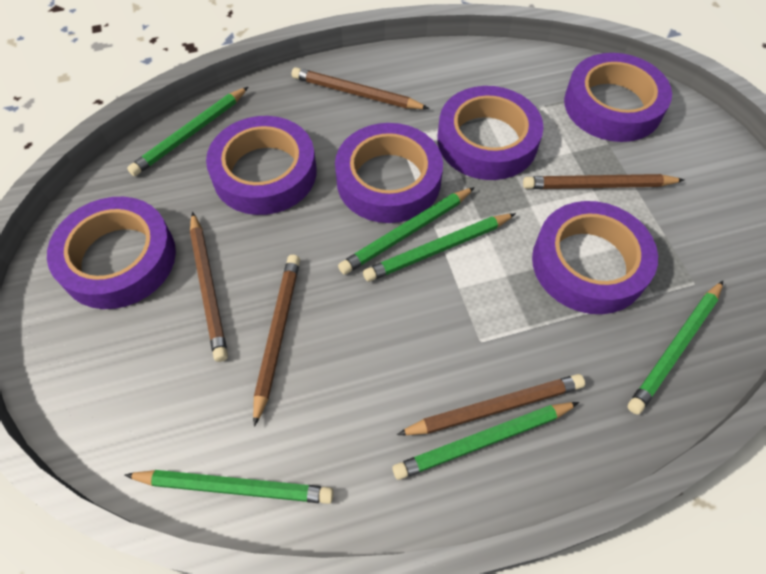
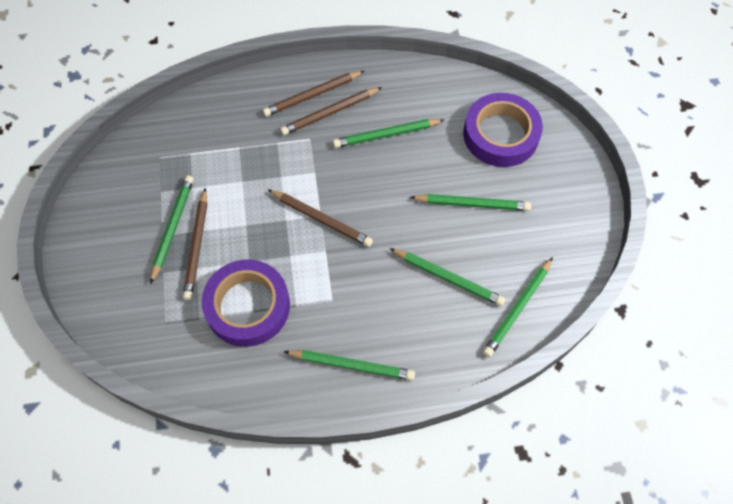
brown pencil: 5 -> 4
purple tape: 6 -> 2

